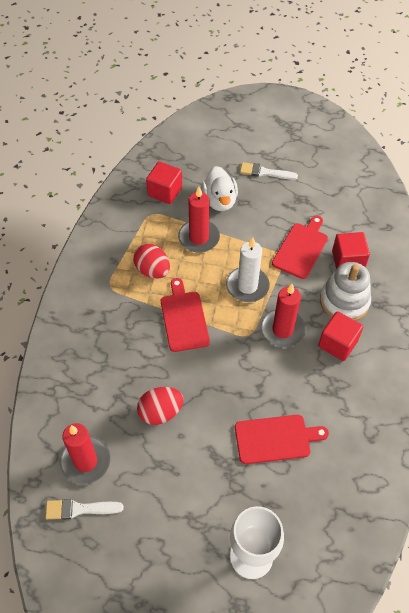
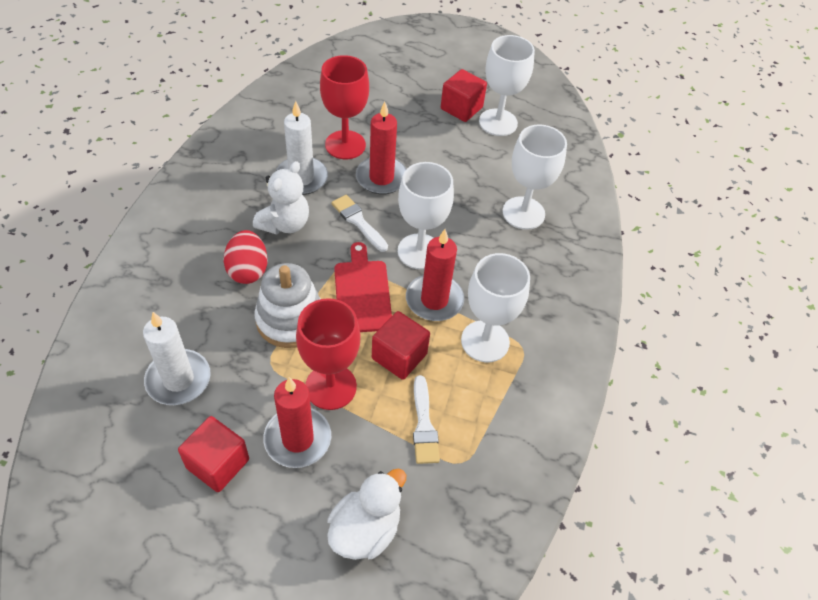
red cutting board: 3 -> 1
red egg: 2 -> 1
red goblet: 0 -> 2
white candle: 1 -> 2
white goblet: 1 -> 4
white teddy bear: 0 -> 1

